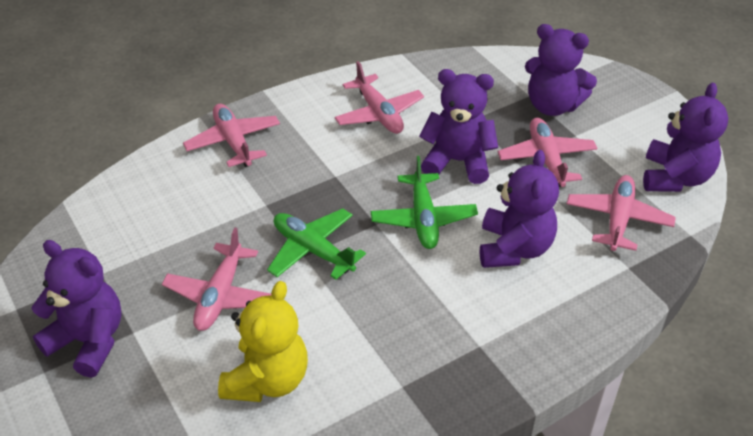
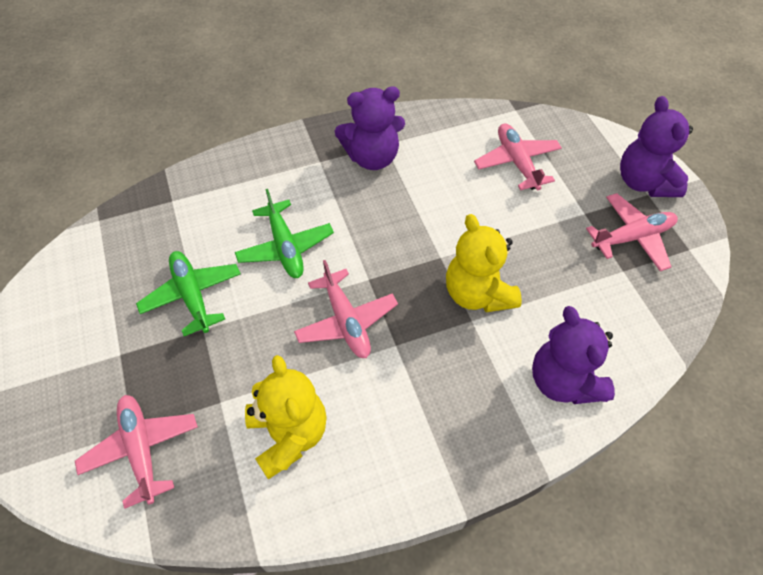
pink plane: 5 -> 4
purple teddy bear: 5 -> 3
yellow teddy bear: 1 -> 2

